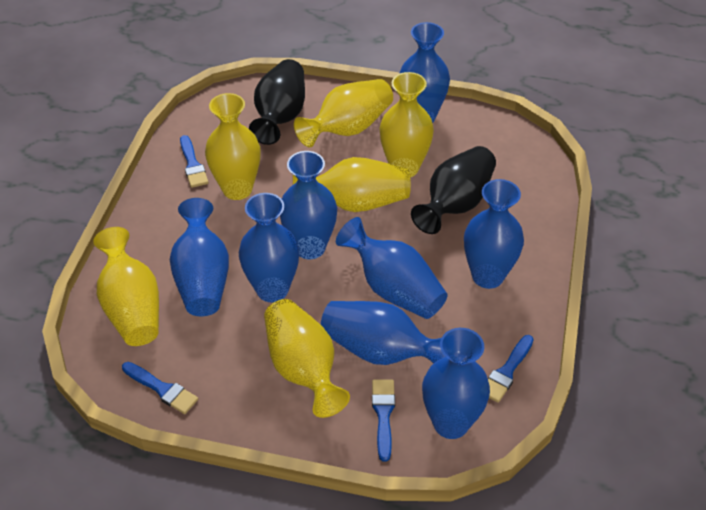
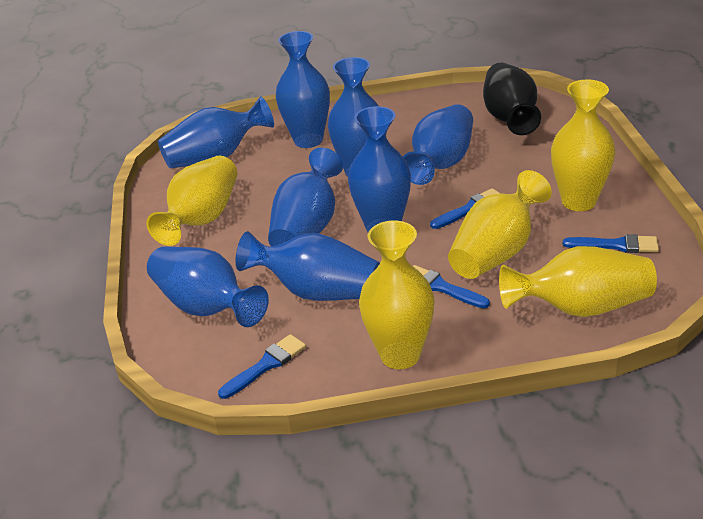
black vase: 2 -> 1
yellow vase: 6 -> 5

